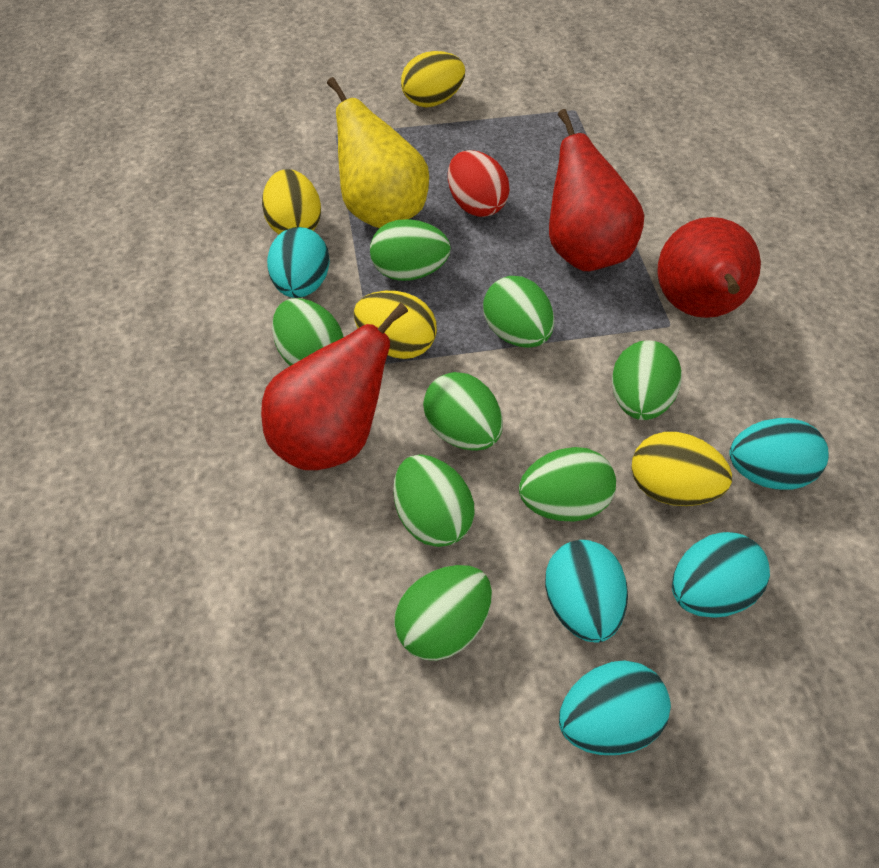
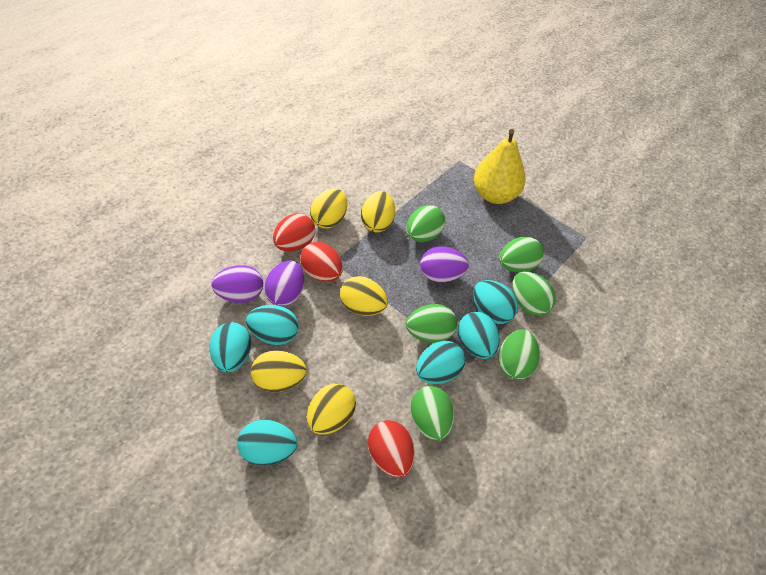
green egg: 8 -> 6
purple egg: 0 -> 3
red egg: 1 -> 3
red pear: 3 -> 0
turquoise egg: 5 -> 6
yellow egg: 4 -> 5

